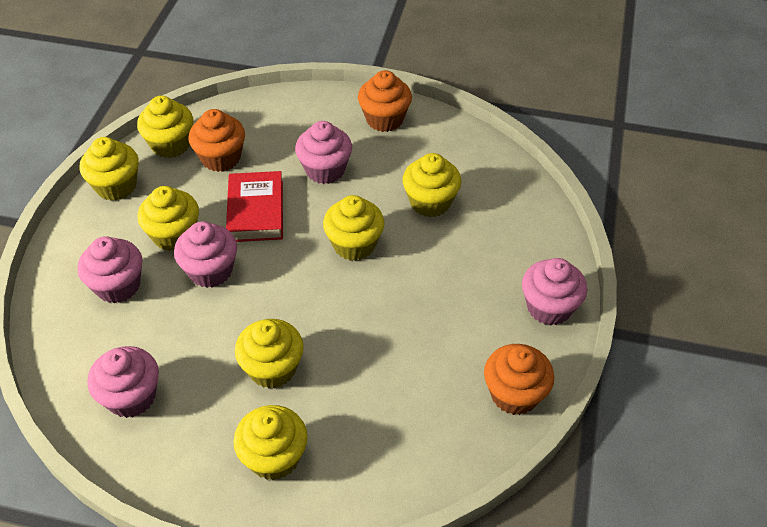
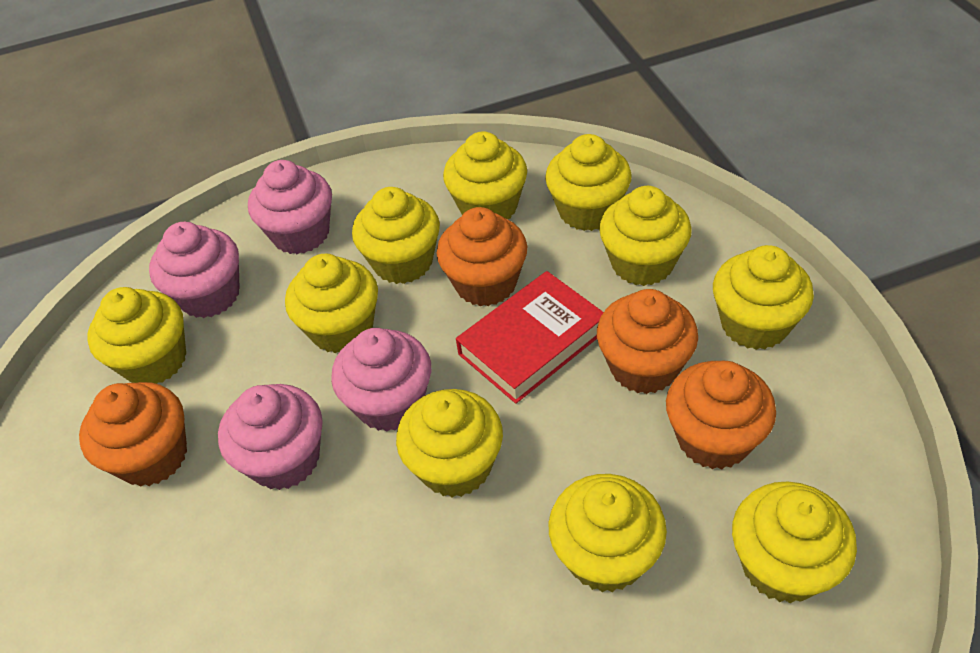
orange cupcake: 3 -> 4
pink cupcake: 5 -> 4
yellow cupcake: 7 -> 10

